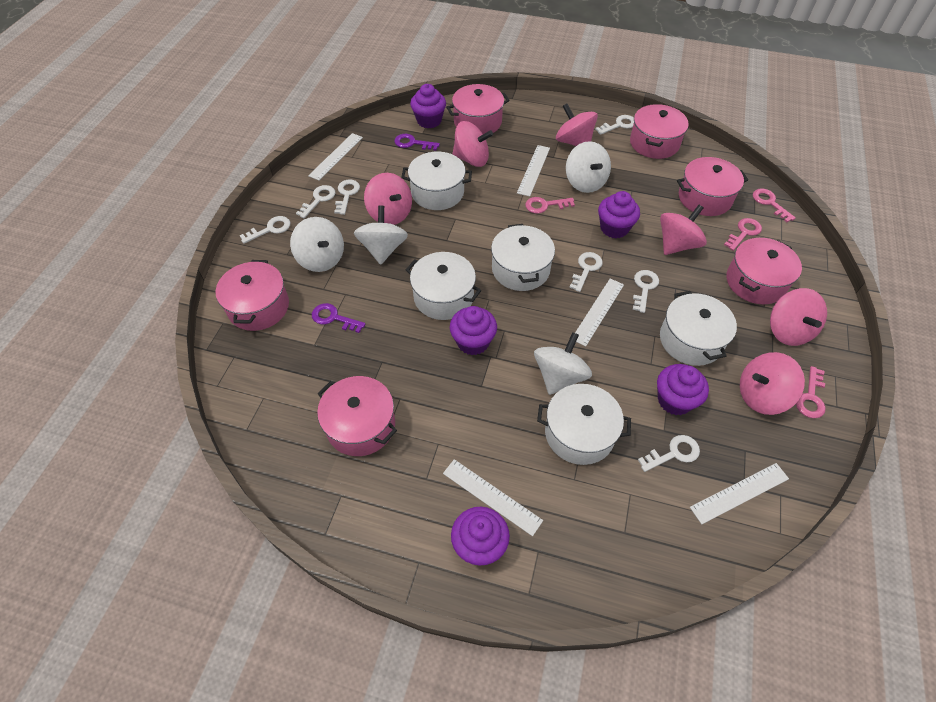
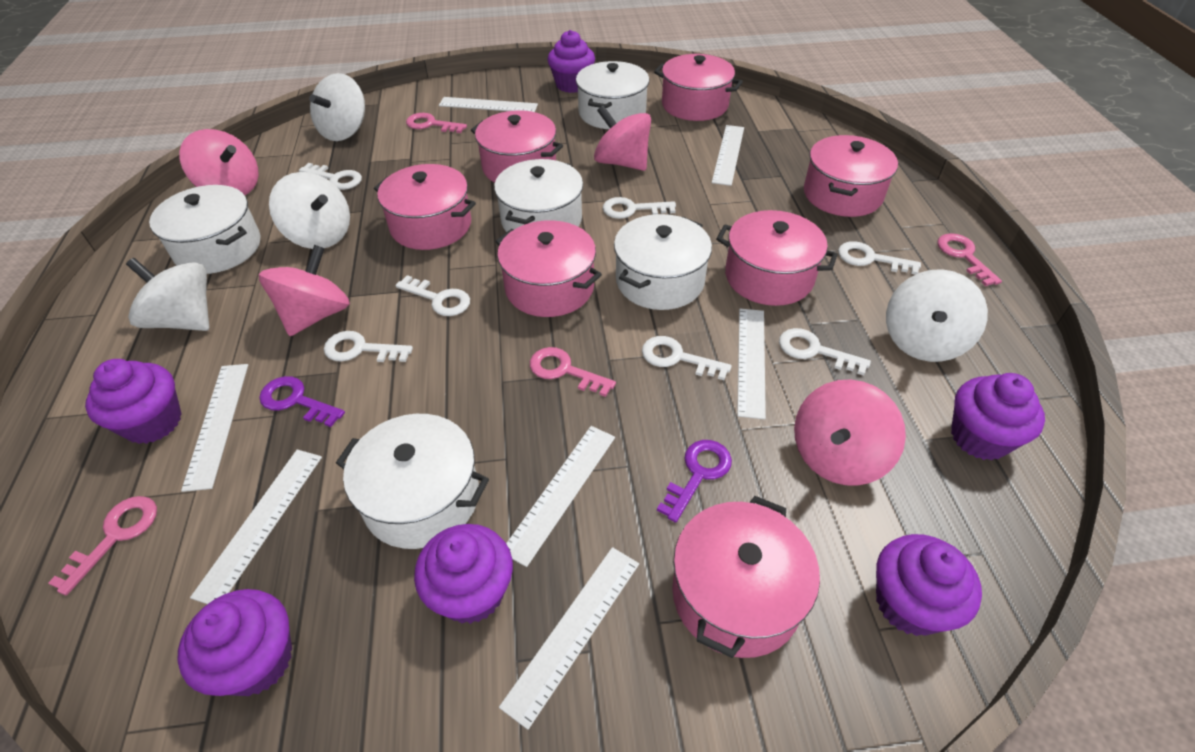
pink pot: 6 -> 7
pink spinning top: 6 -> 4
purple cupcake: 5 -> 6
white ruler: 5 -> 7

